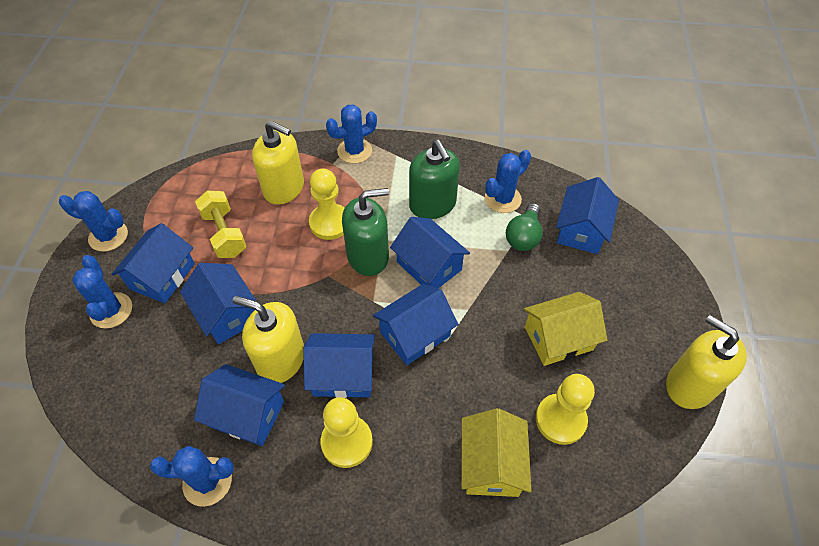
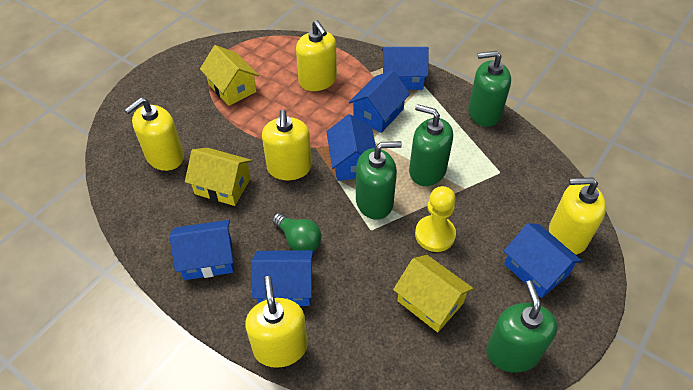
blue cactus: 5 -> 0
blue house: 7 -> 6
green soap dispenser: 2 -> 4
yellow dumbbell: 1 -> 0
yellow house: 2 -> 3
yellow pawn: 3 -> 1
yellow soap dispenser: 3 -> 5

